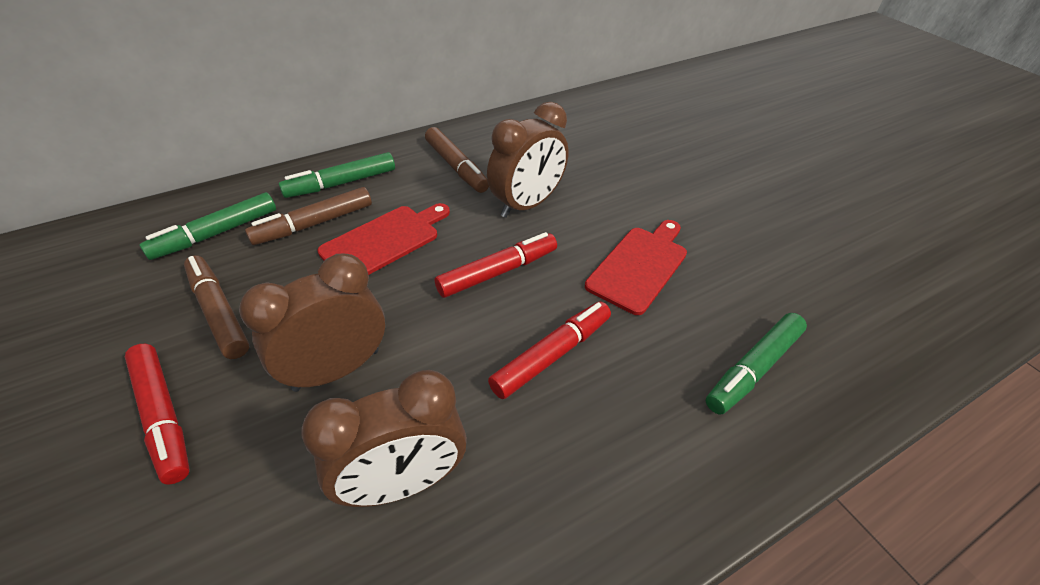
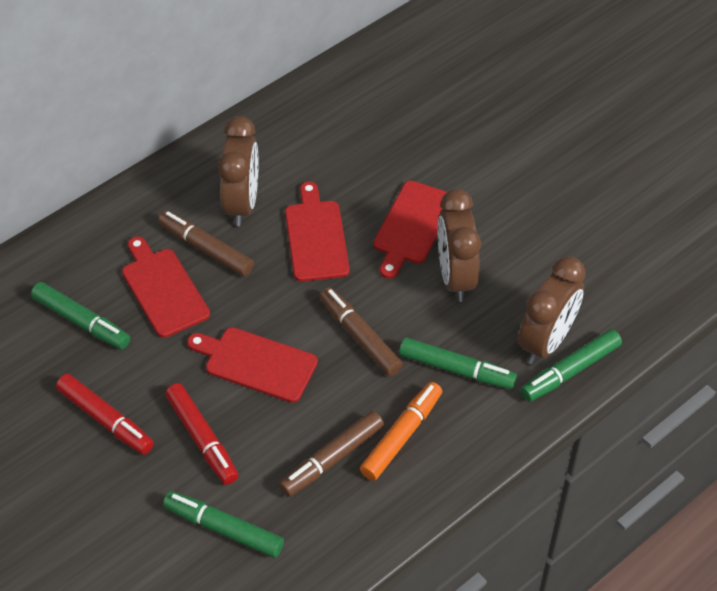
green marker: 3 -> 4
orange marker: 0 -> 1
red cutting board: 2 -> 4
red marker: 3 -> 2

